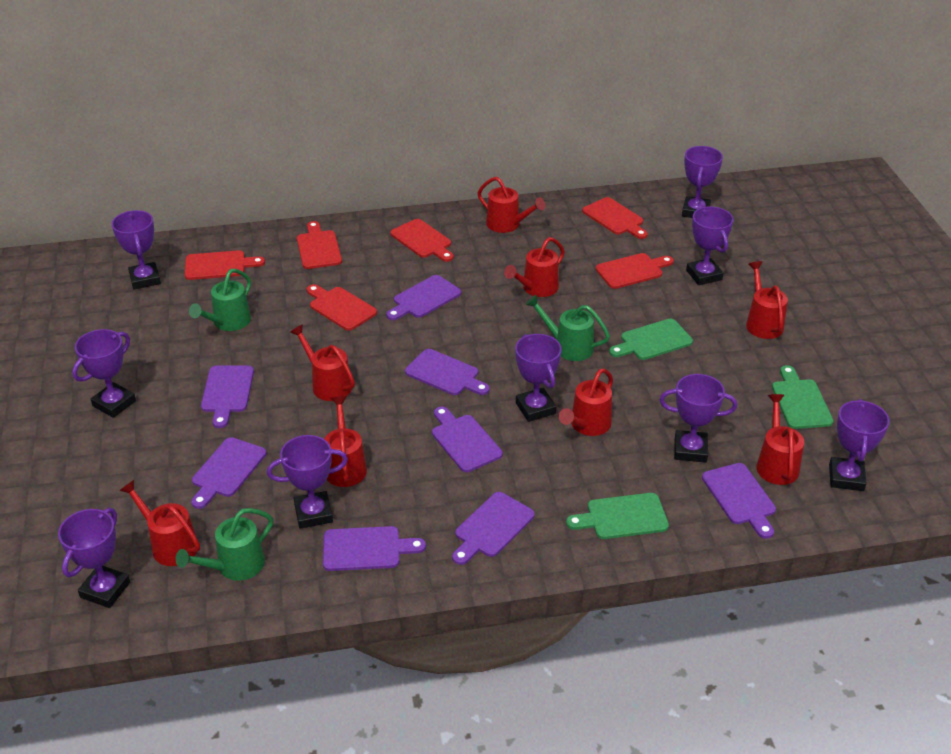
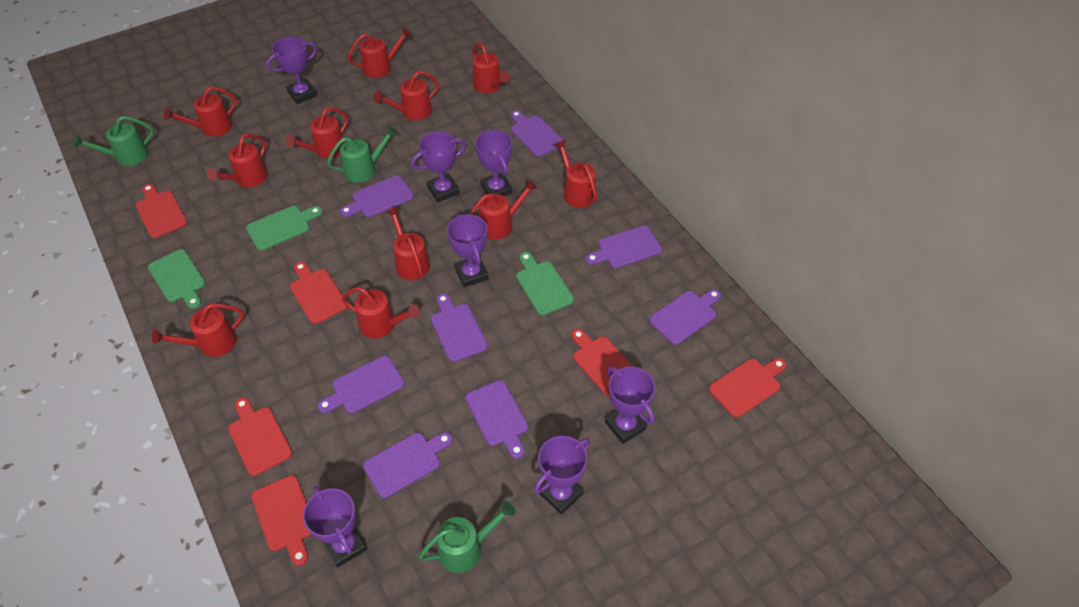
purple trophy: 9 -> 7
red watering can: 8 -> 11

